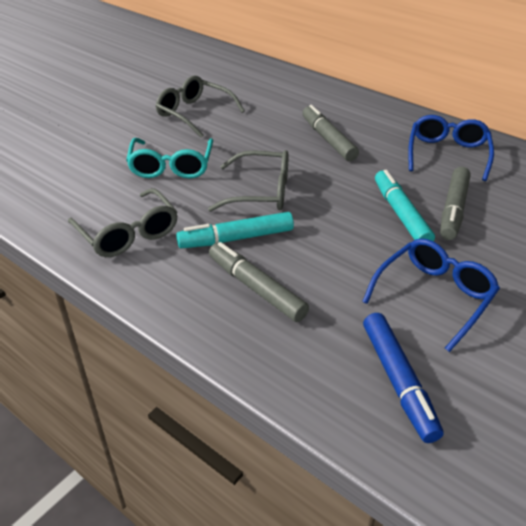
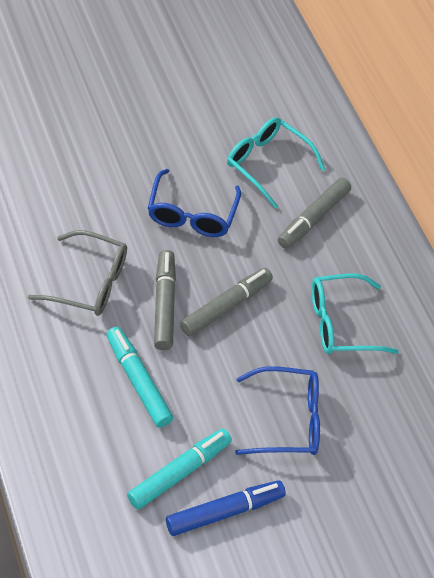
grey glasses: 3 -> 1
turquoise glasses: 1 -> 2

